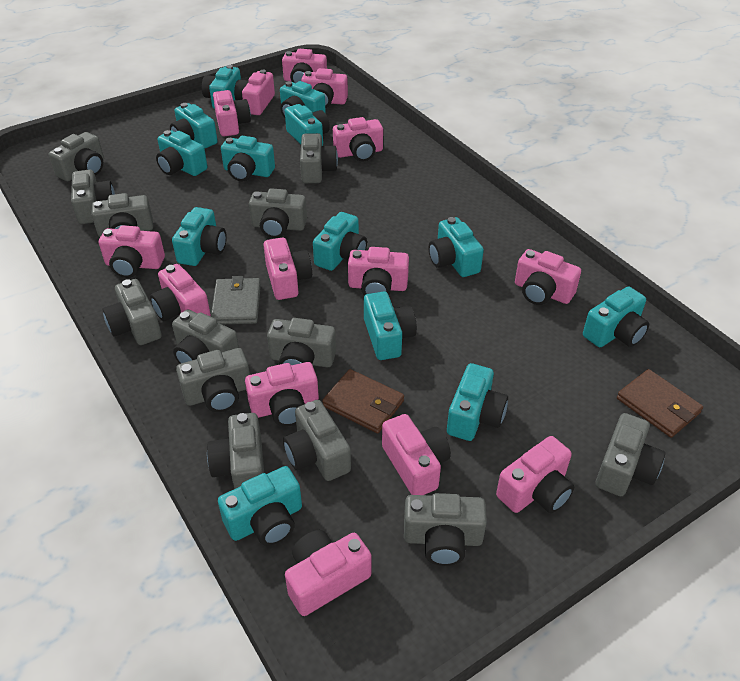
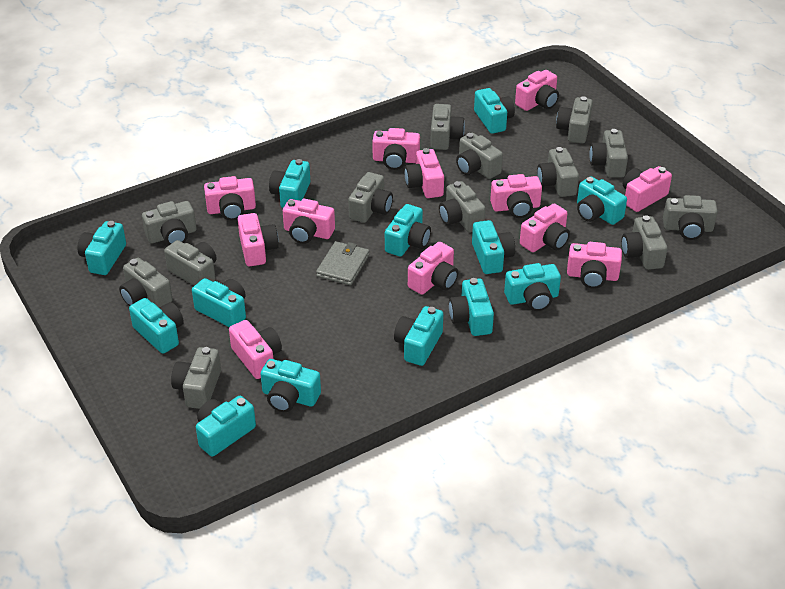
brown wallet: 2 -> 0
pink camera: 14 -> 12

